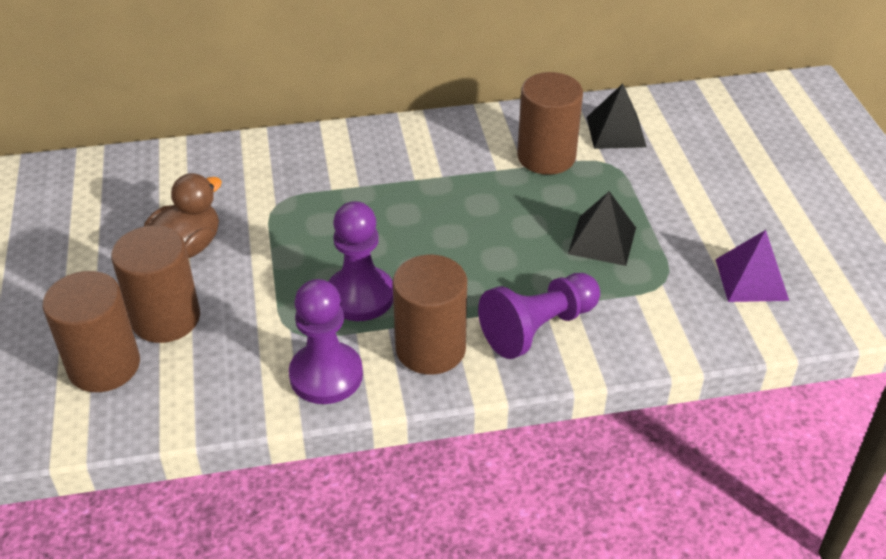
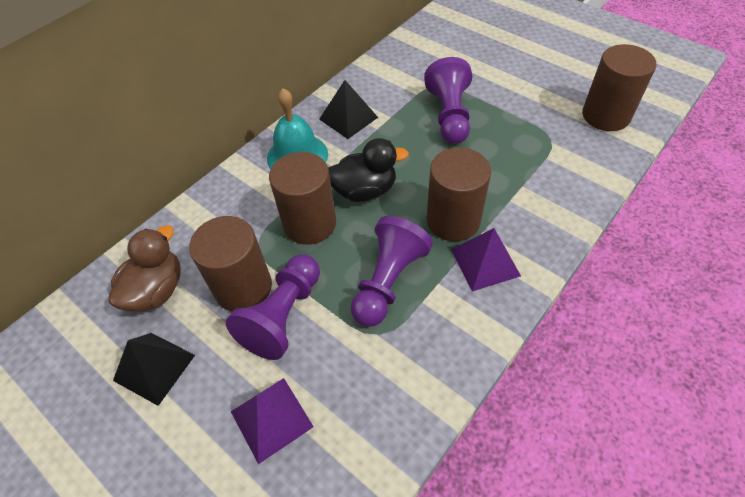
black duck: 0 -> 1
purple pyramid: 1 -> 2
turquoise bell: 0 -> 1

